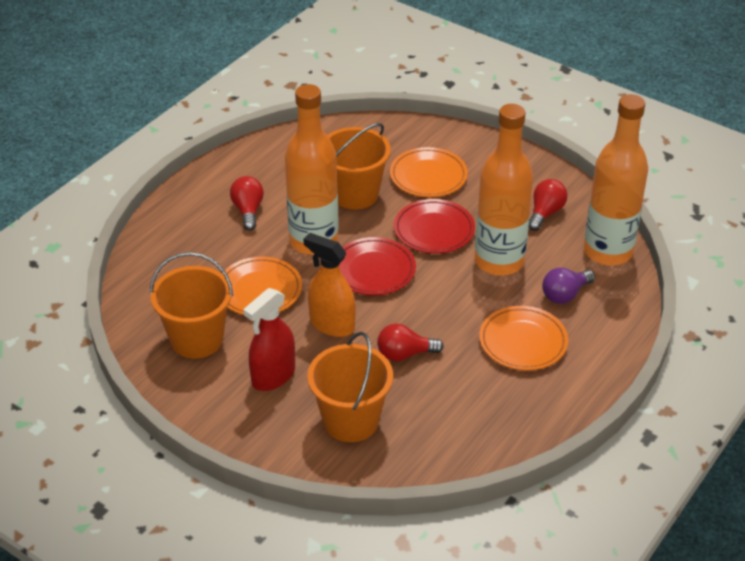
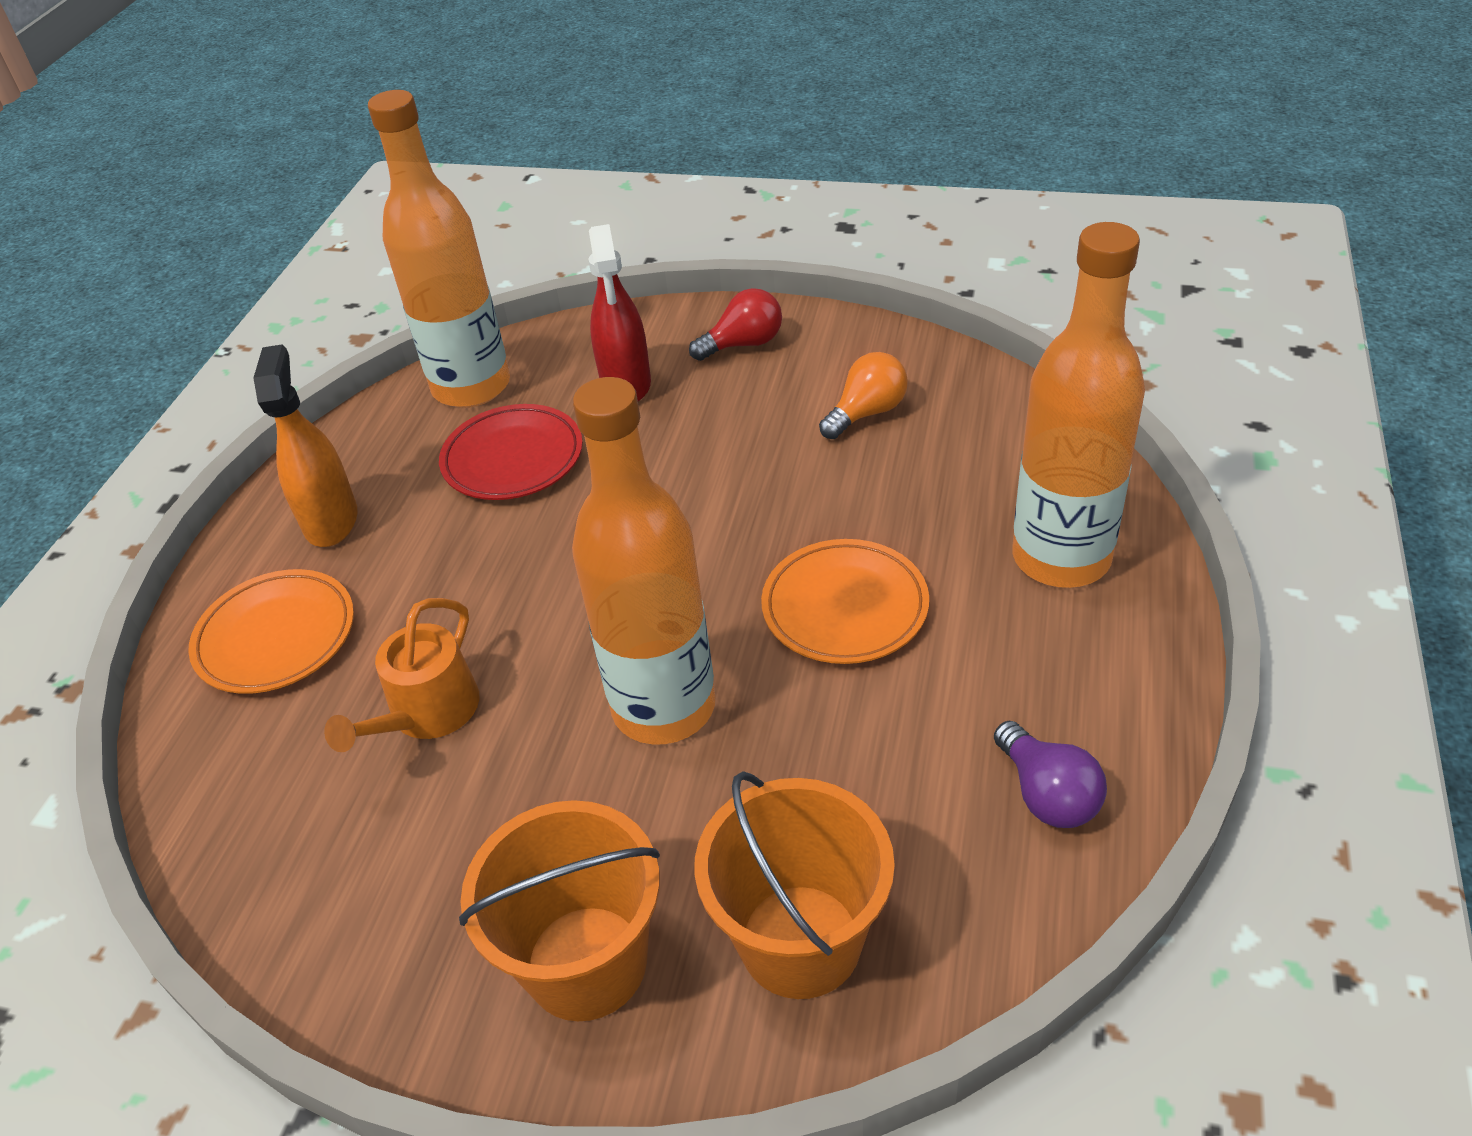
orange bucket: 3 -> 2
orange light bulb: 0 -> 1
orange plate: 3 -> 2
orange watering can: 0 -> 1
red light bulb: 3 -> 1
red plate: 2 -> 1

